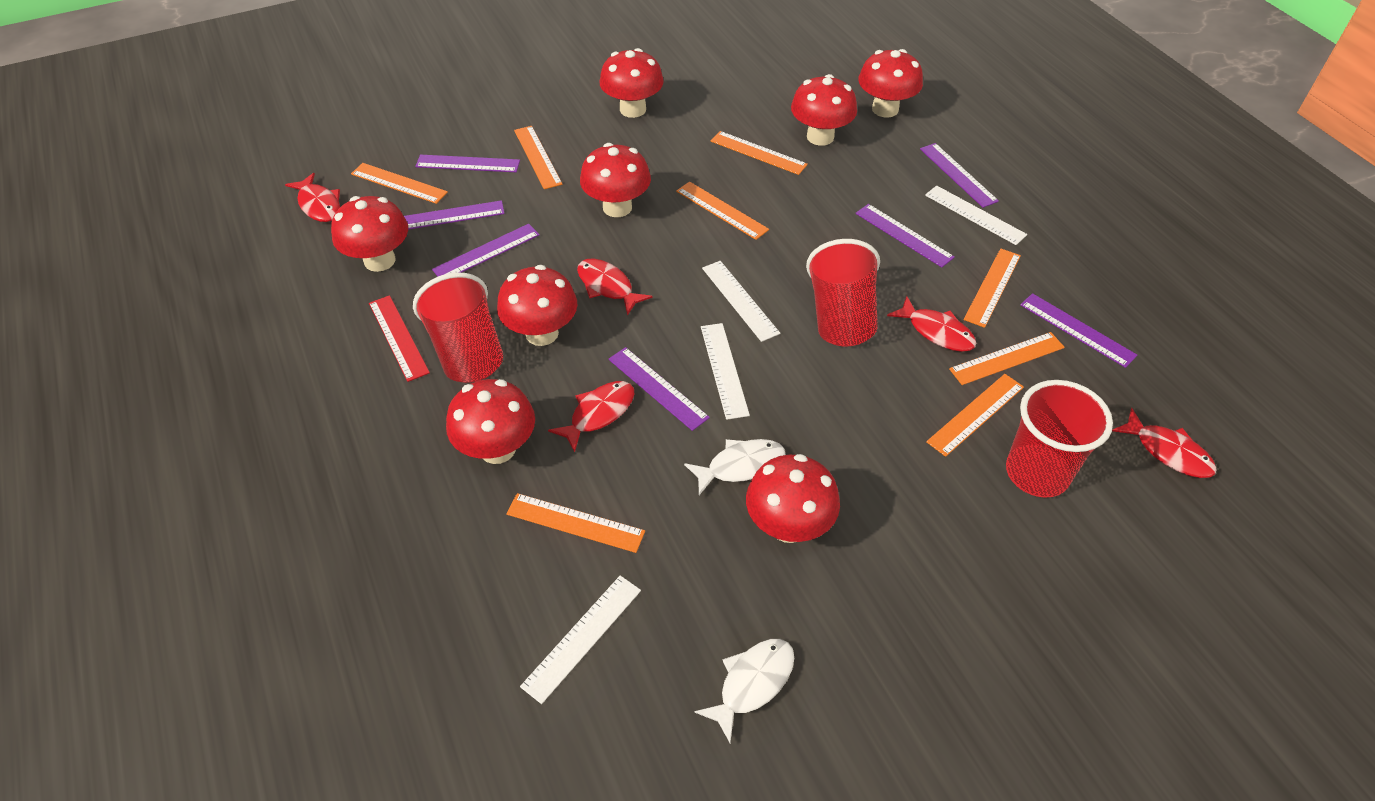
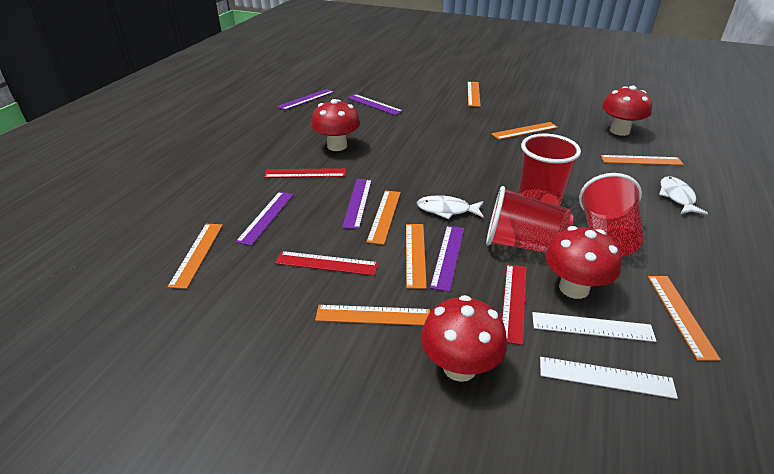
purple ruler: 7 -> 5
red fish: 5 -> 0
red mushroom: 8 -> 4
red ruler: 1 -> 3
white ruler: 4 -> 2

